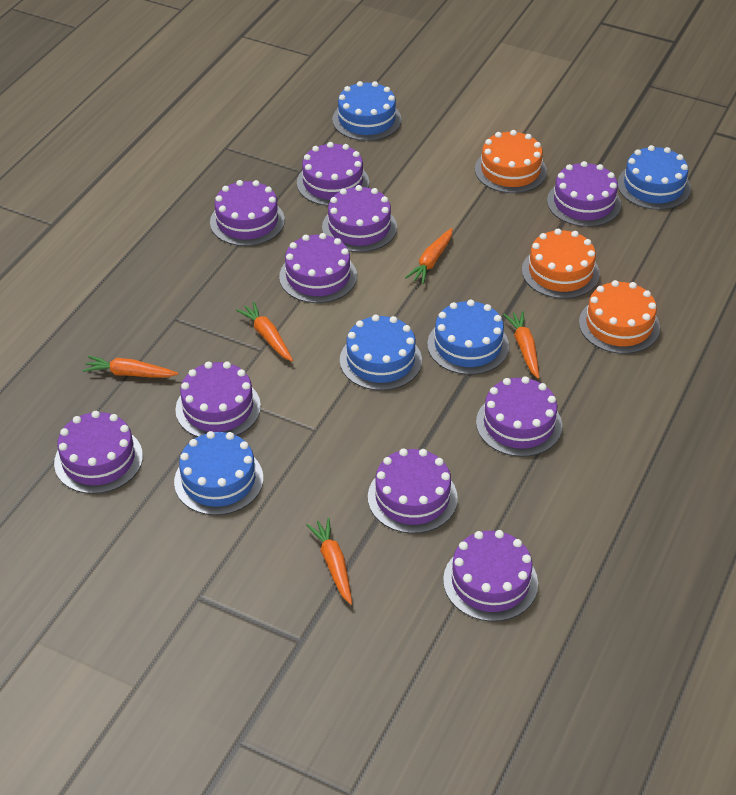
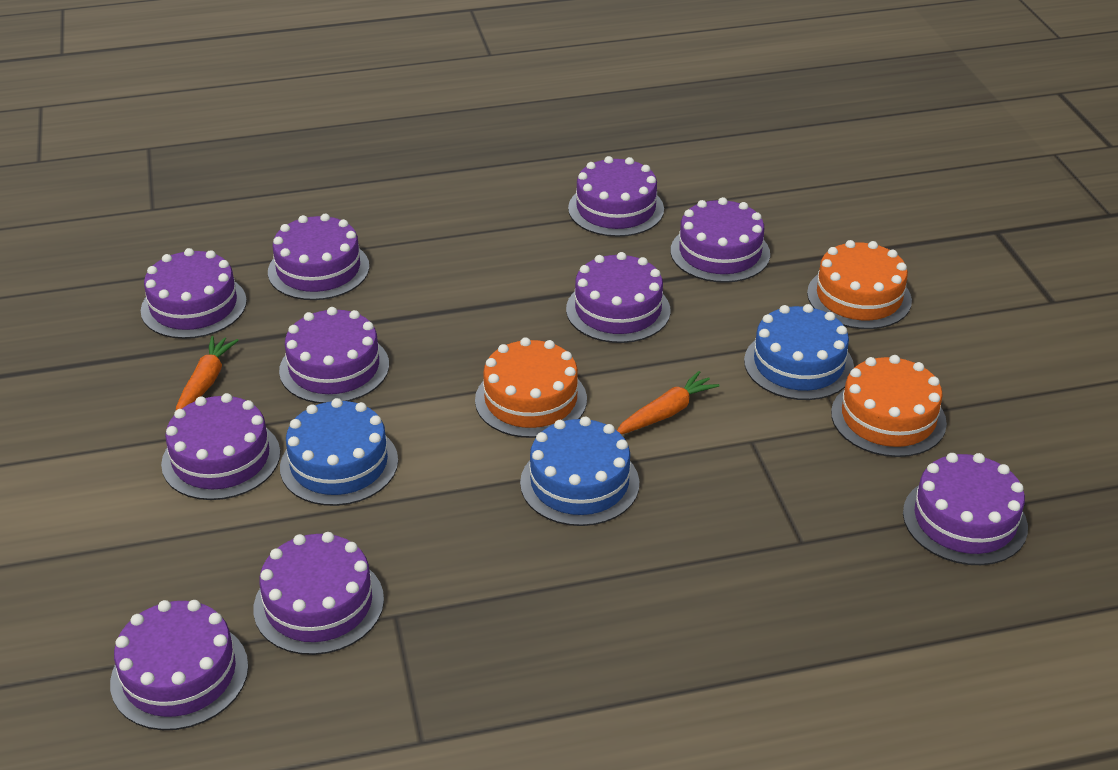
blue cake: 5 -> 3
orange carrot: 5 -> 2

